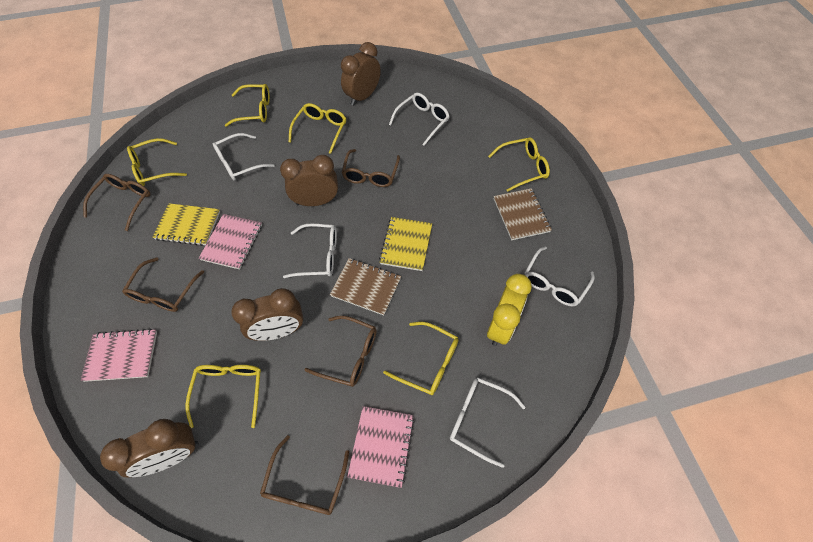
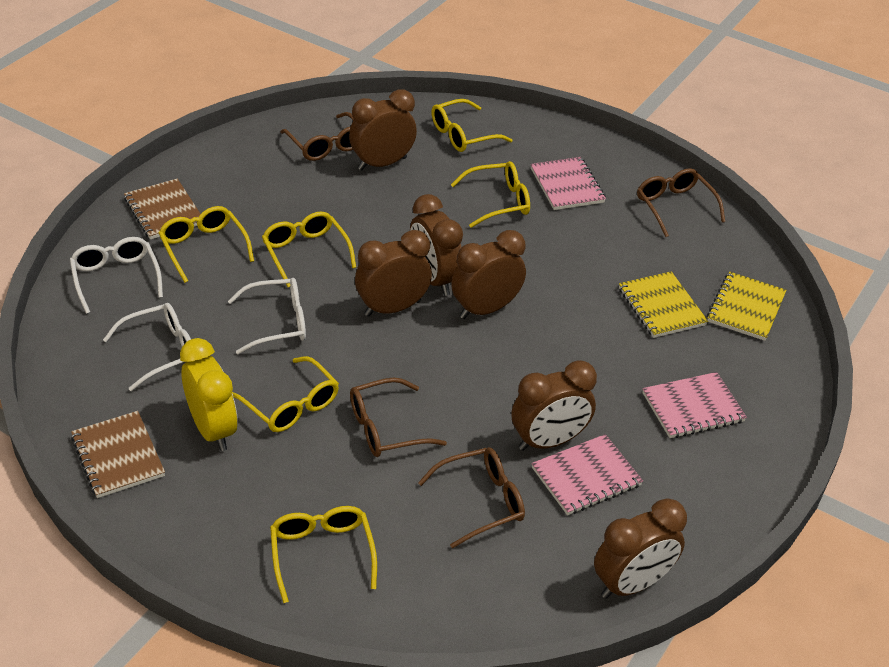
brown clock: 4 -> 6
brown glasses: 5 -> 4
white glasses: 5 -> 3

